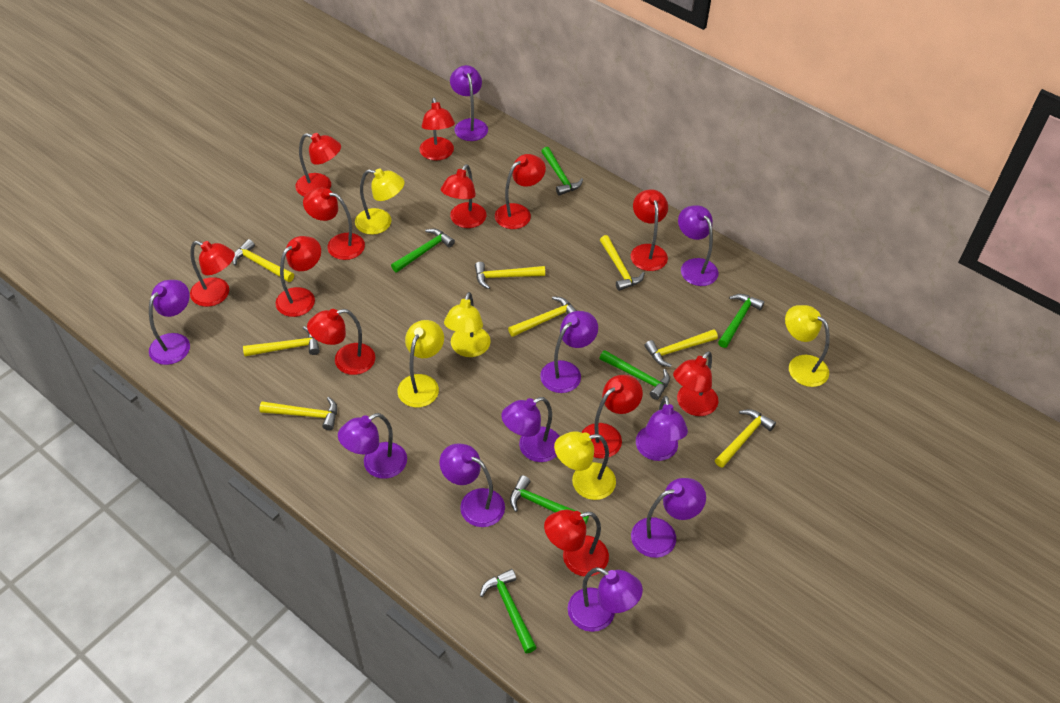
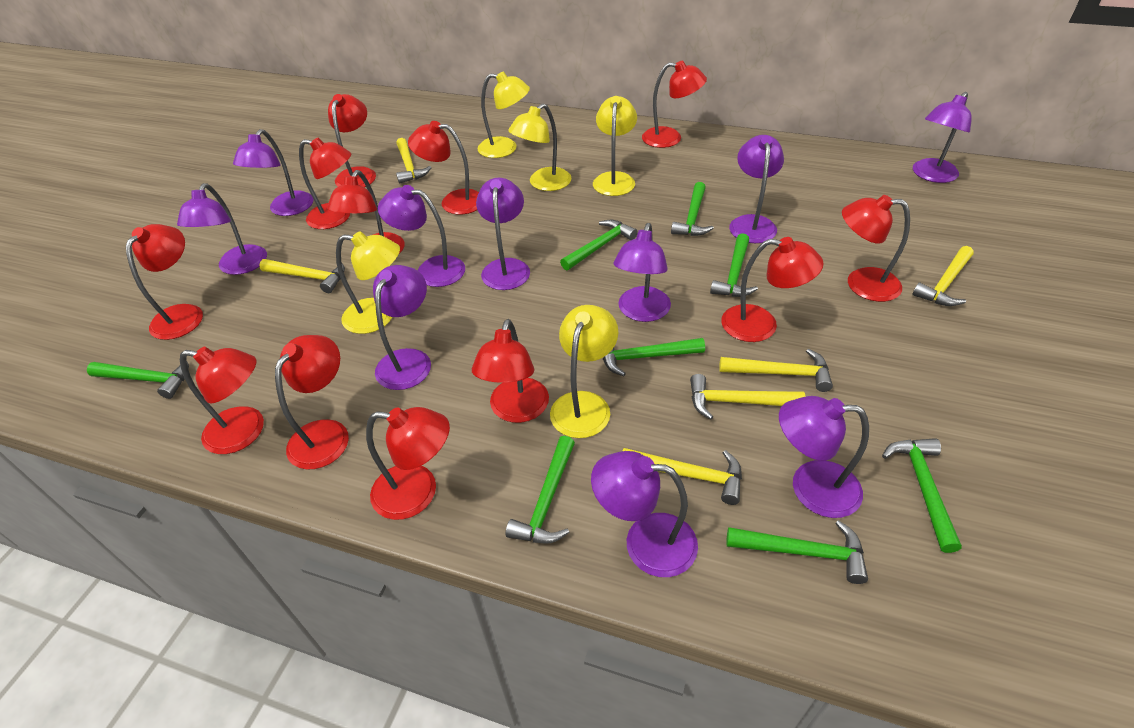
green hammer: 6 -> 8
yellow hammer: 8 -> 6

